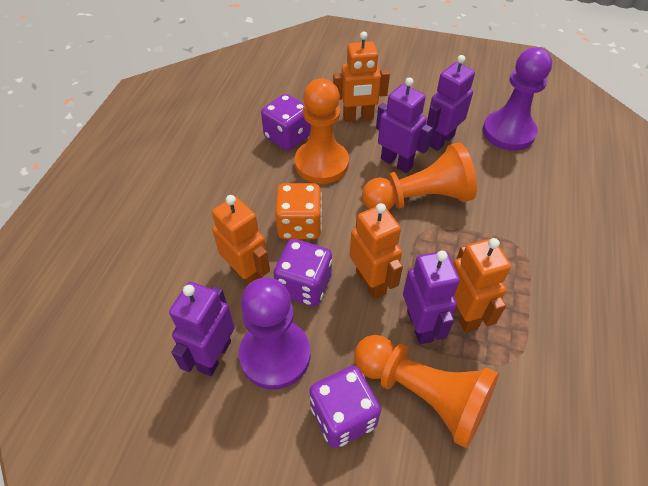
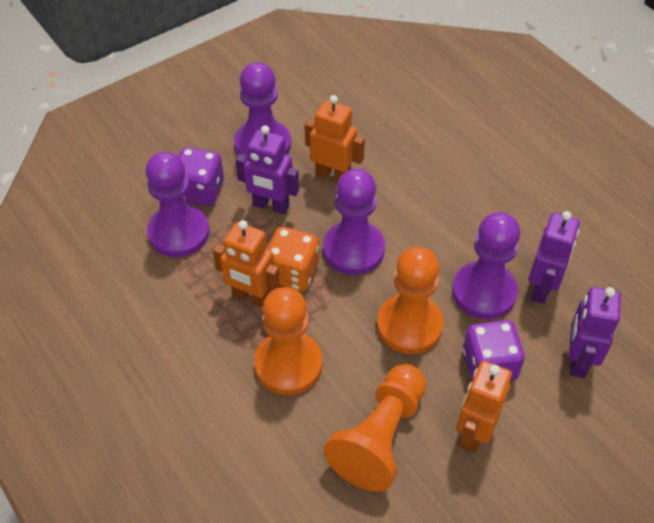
orange robot: 4 -> 3
purple dice: 3 -> 2
purple pawn: 2 -> 4
purple robot: 4 -> 3

